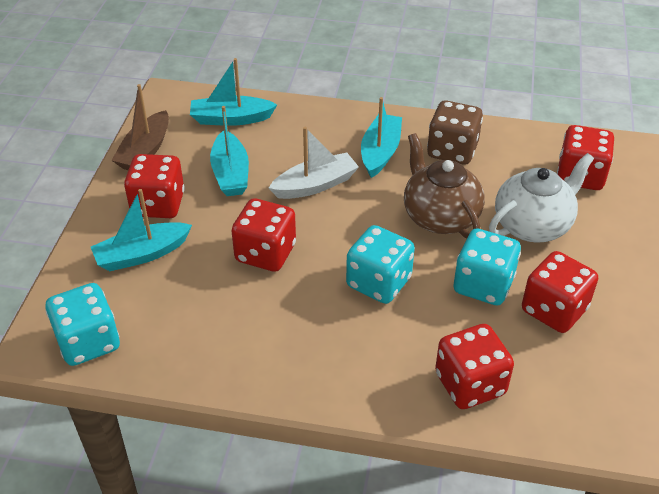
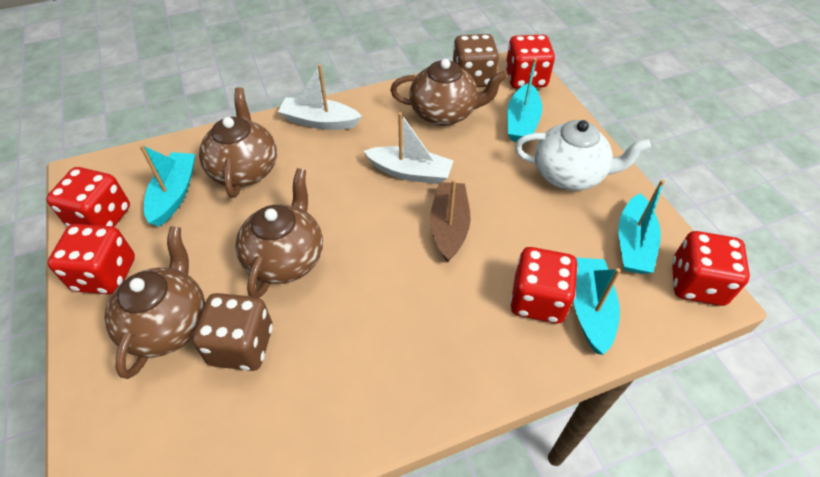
brown dice: 1 -> 2
brown teapot: 1 -> 4
turquoise dice: 3 -> 0
white boat: 1 -> 2

